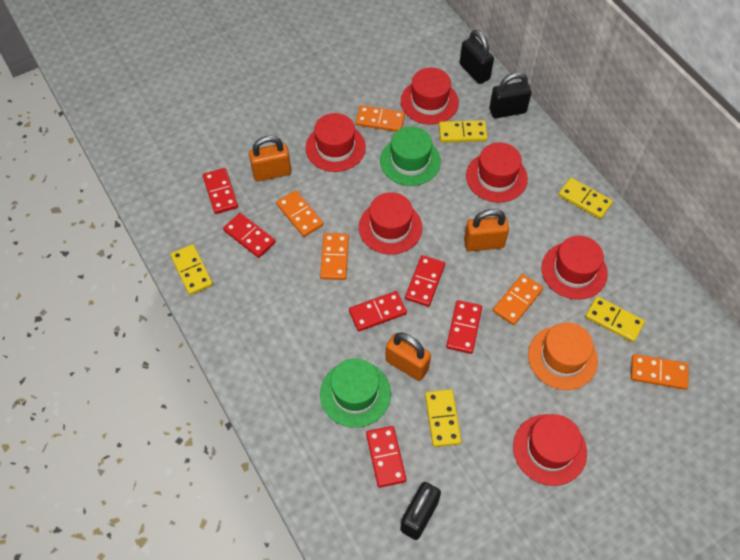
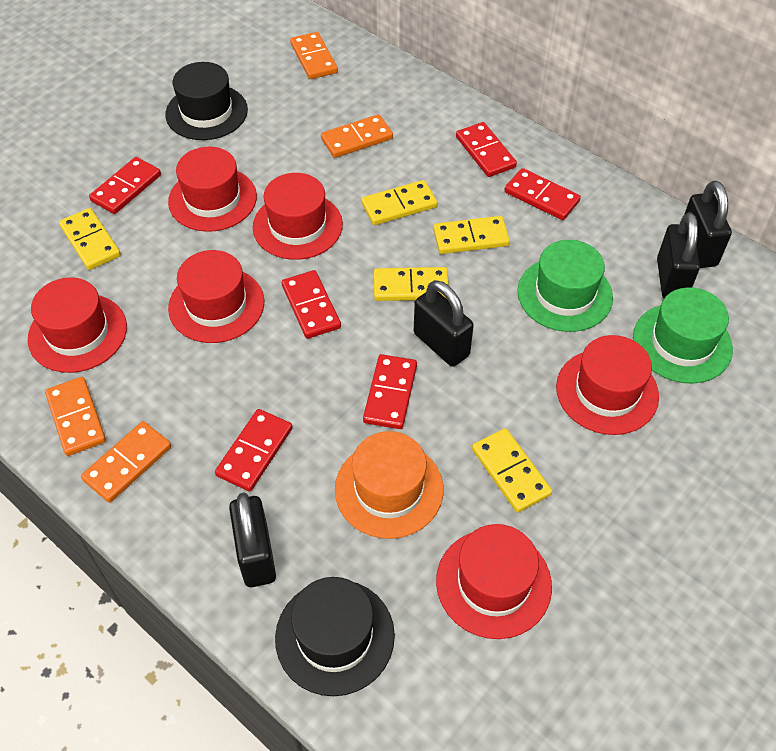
black hat: 0 -> 2
black padlock: 3 -> 4
orange domino: 5 -> 4
orange padlock: 3 -> 0

